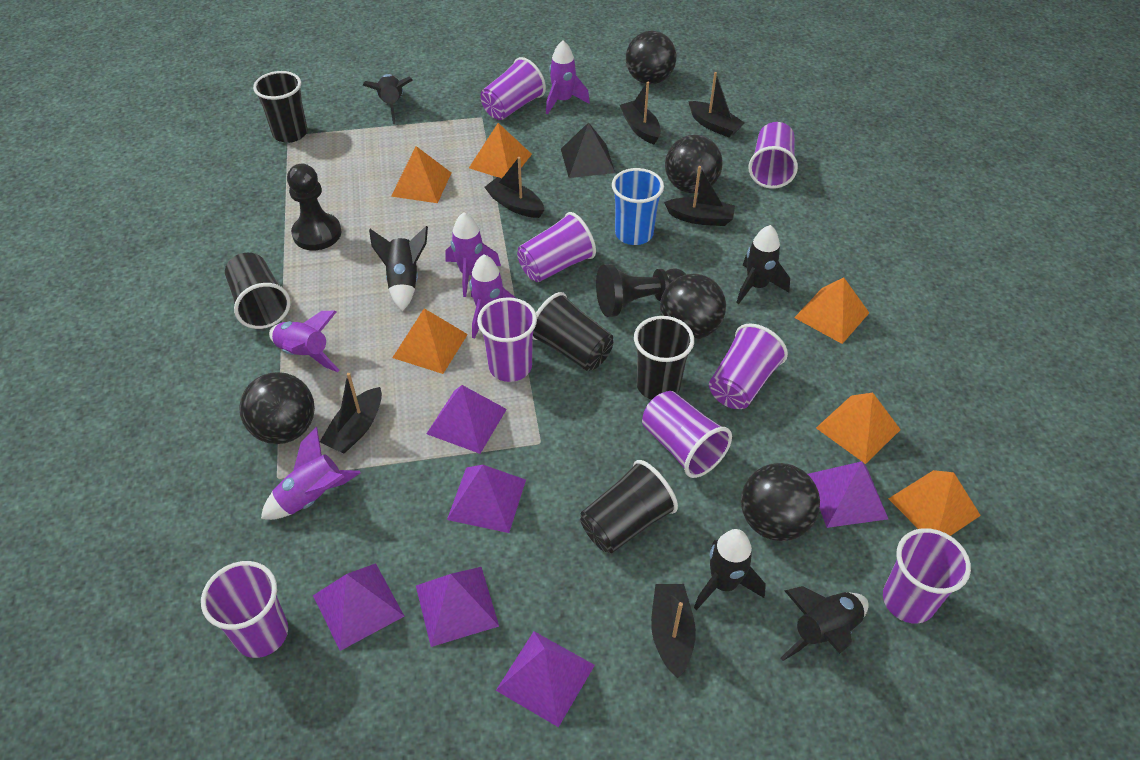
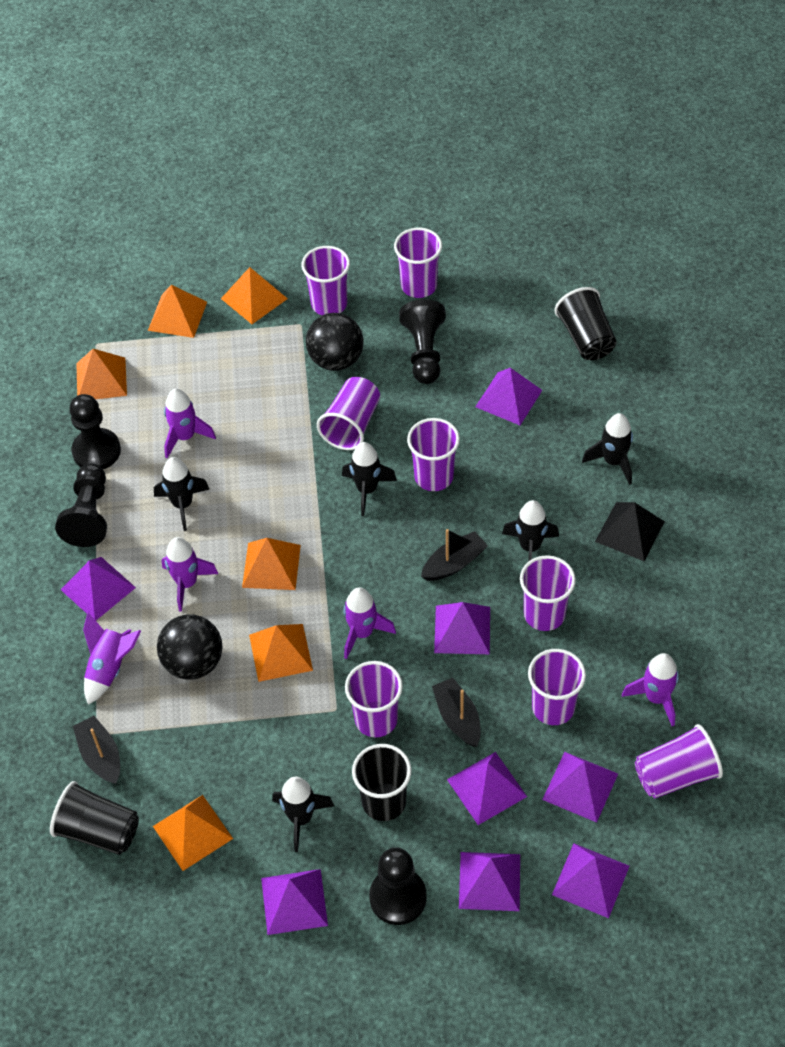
black ball: 5 -> 2
black boat: 6 -> 3
black cup: 5 -> 3
black pawn: 2 -> 4
blue cup: 1 -> 0
purple pyramid: 6 -> 8

